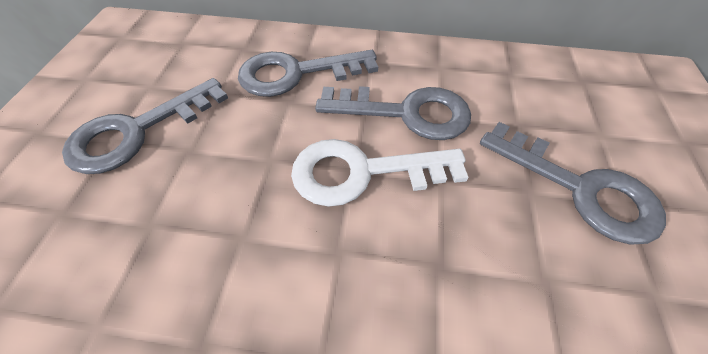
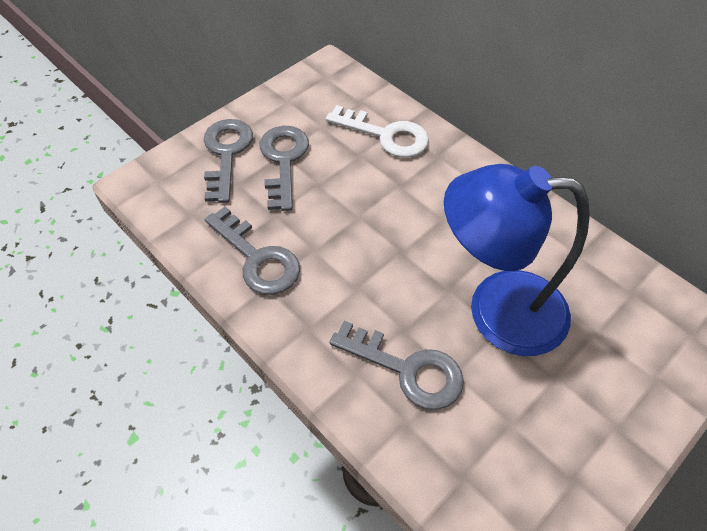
blue lamp: 0 -> 1

